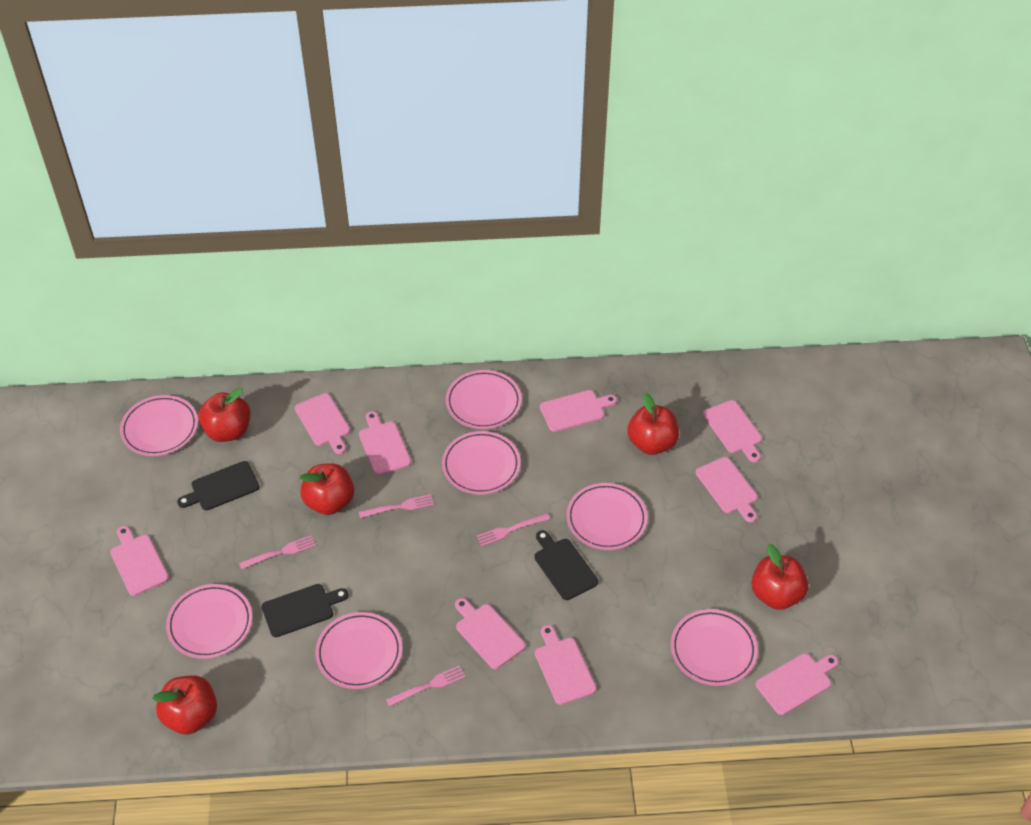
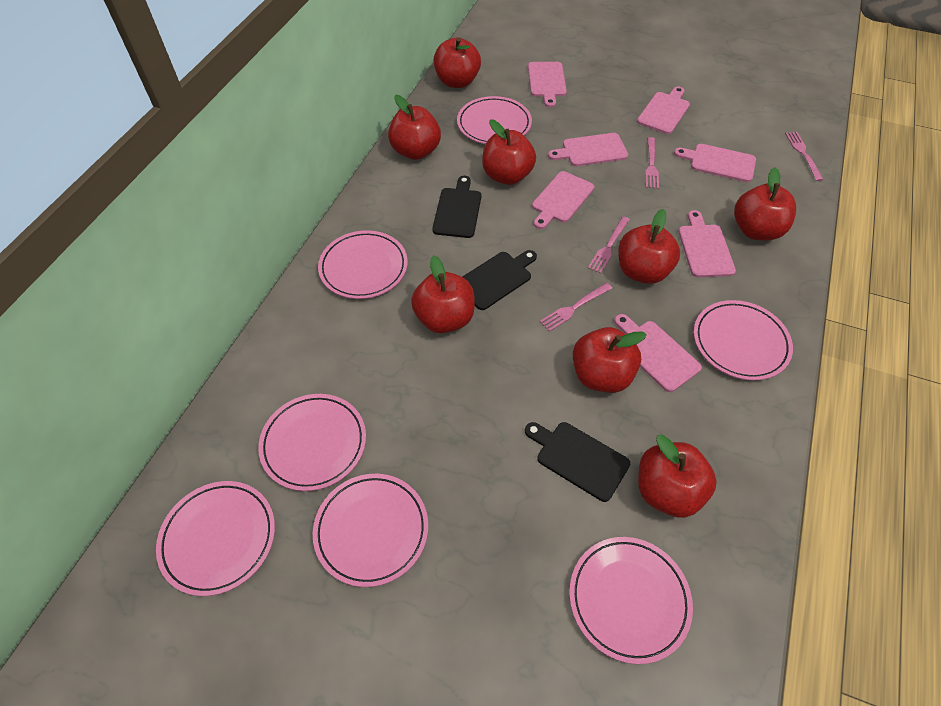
pink cutting board: 9 -> 7
red apple: 5 -> 8

